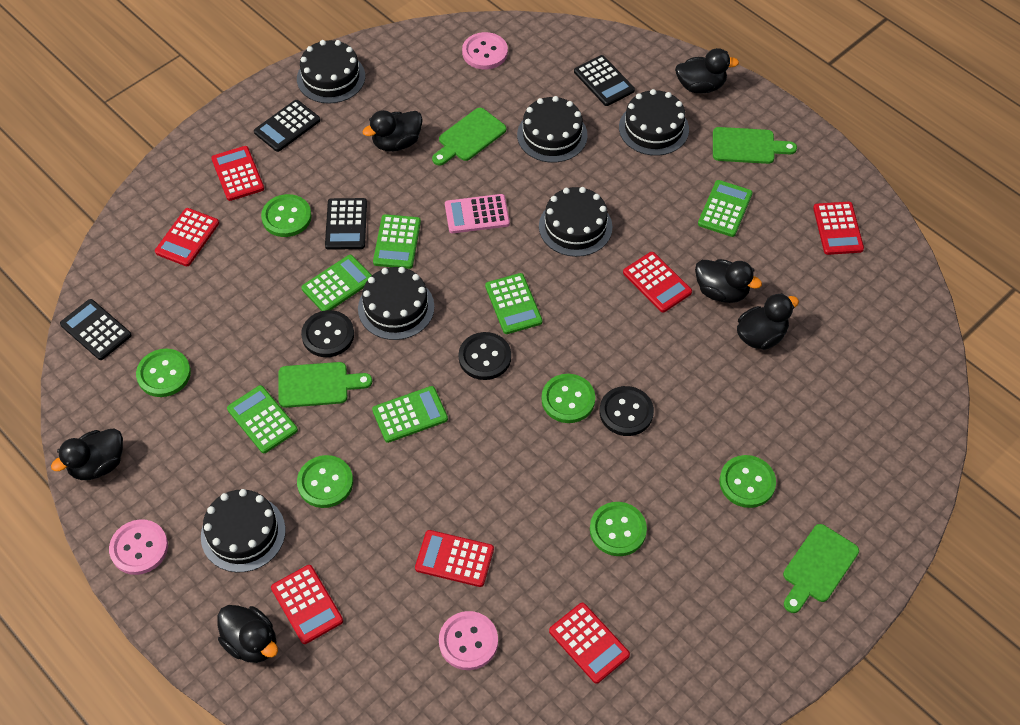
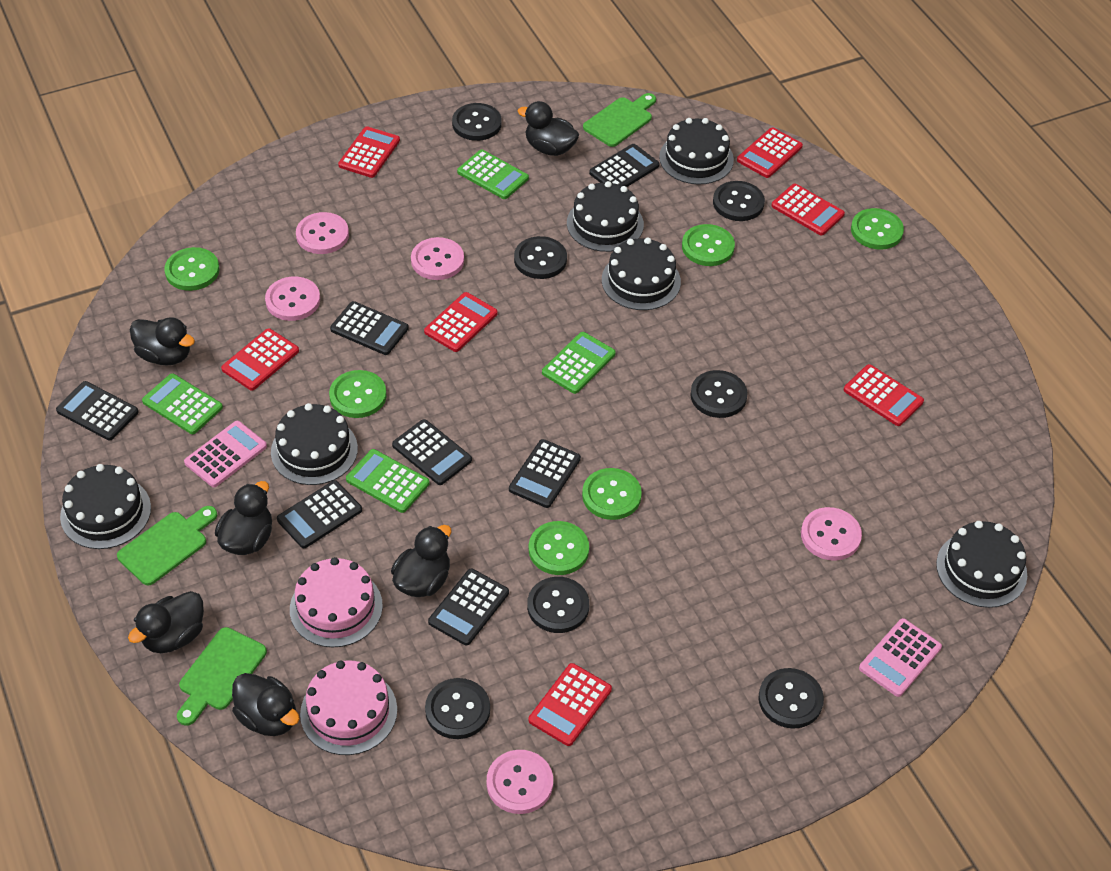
black button: 3 -> 7
black calculator: 4 -> 7
green calculator: 6 -> 4
green cutting board: 4 -> 3
pink button: 3 -> 5
pink cake: 0 -> 2
pink calculator: 1 -> 2

